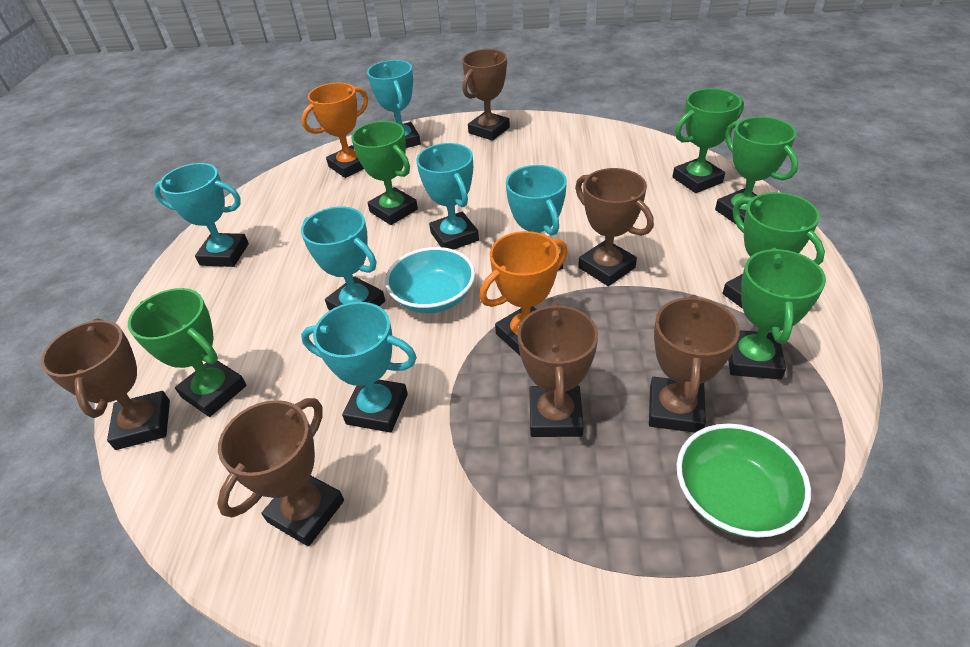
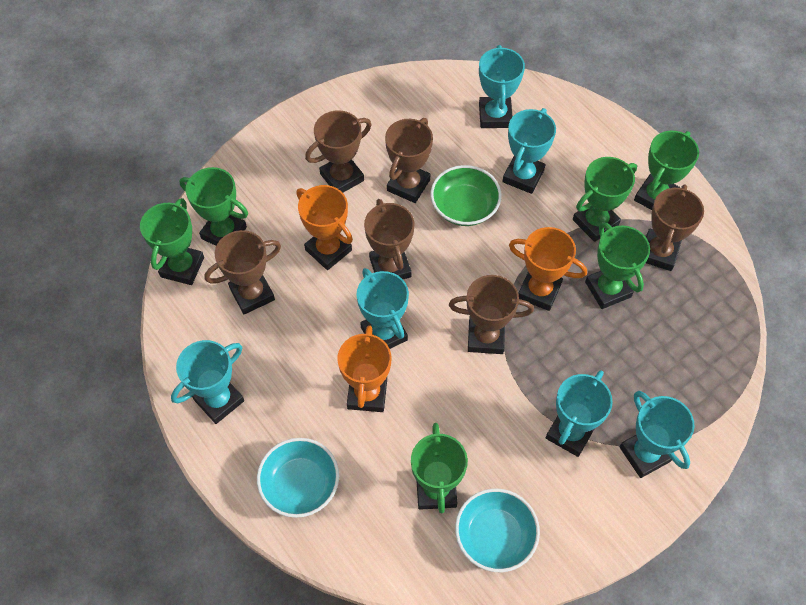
orange trophy: 2 -> 3
turquoise bowl: 1 -> 2

